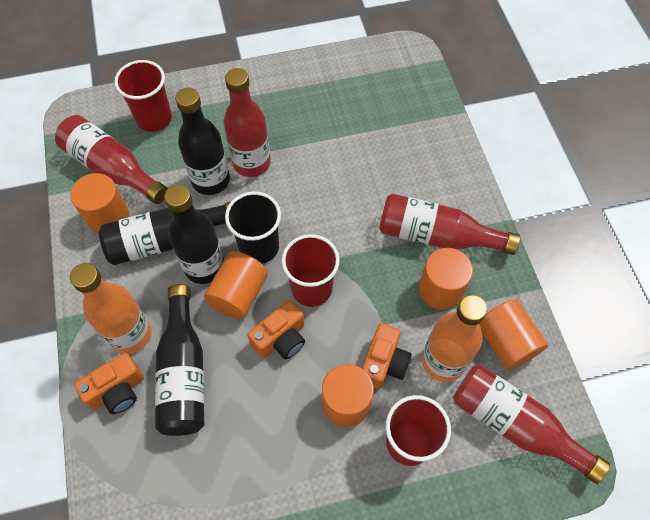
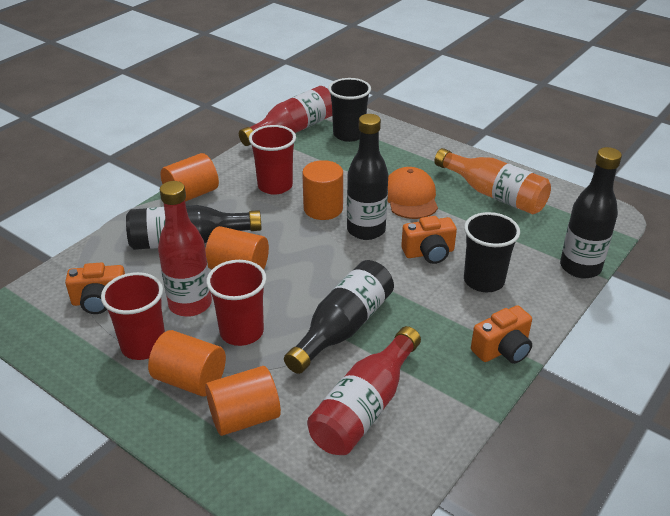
black cup: 1 -> 2
orange bottle: 2 -> 1
orange cap: 0 -> 1
red bottle: 4 -> 3

